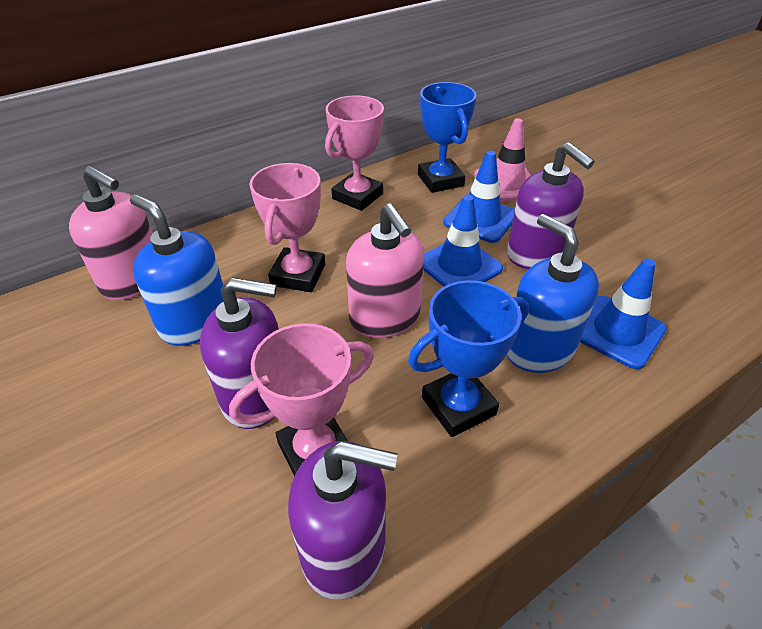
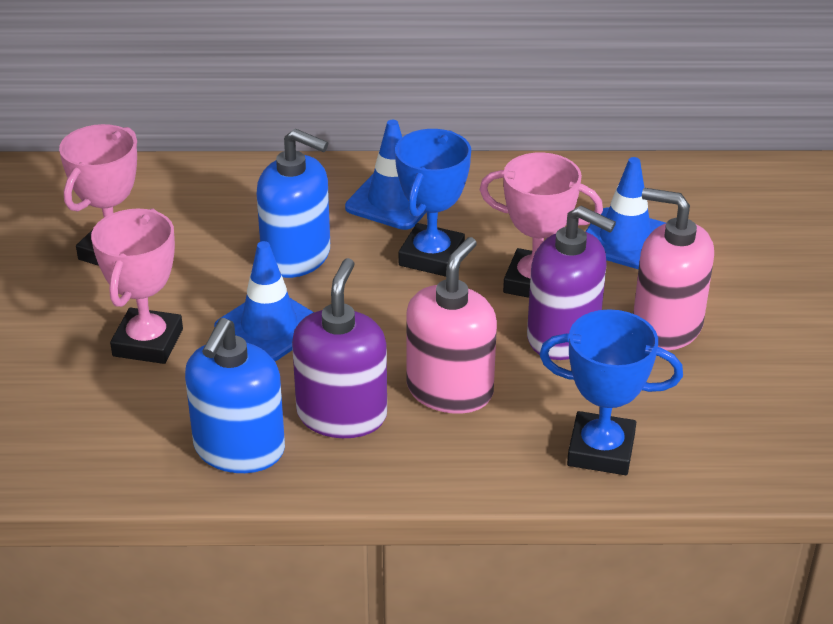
pink traffic cone: 1 -> 0
purple soap dispenser: 3 -> 2

